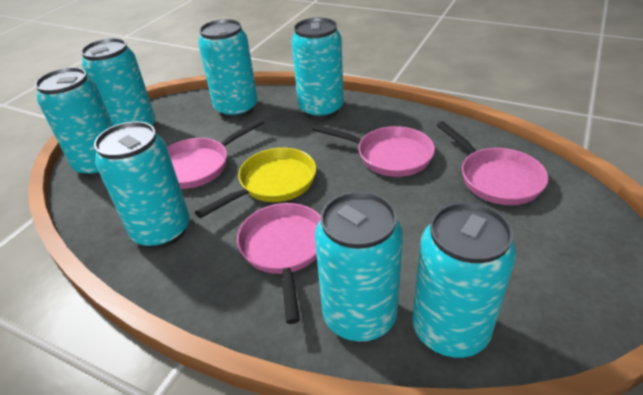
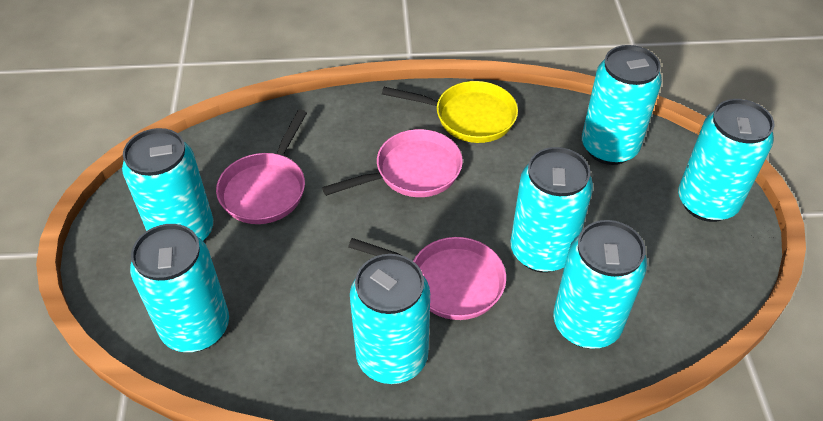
pink pan: 4 -> 3

